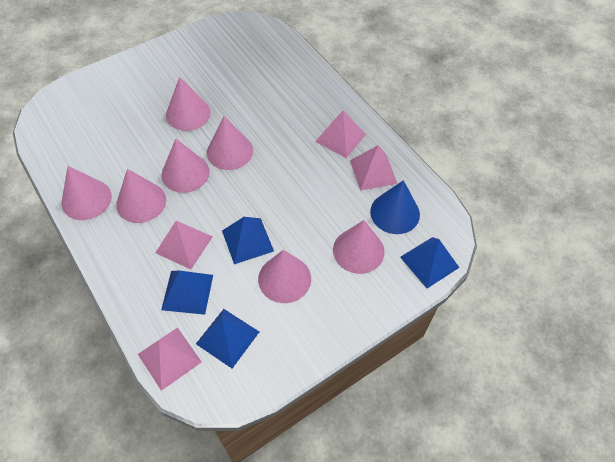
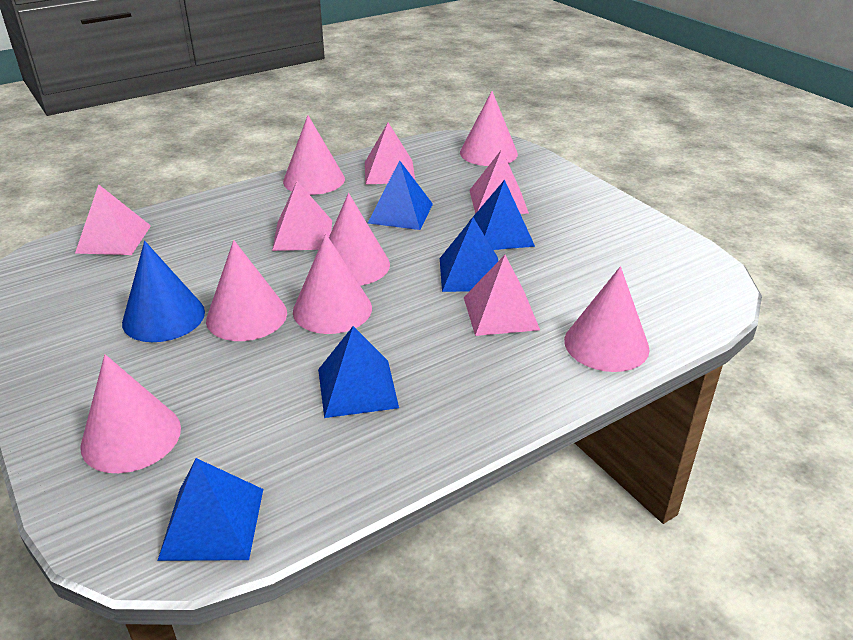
blue pyramid: 4 -> 5
pink pyramid: 4 -> 5

